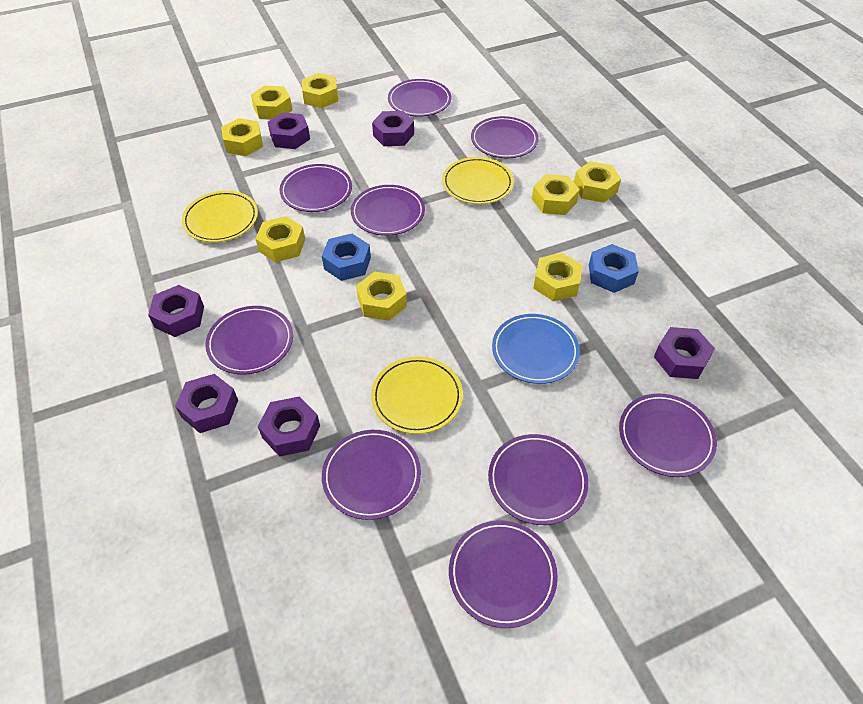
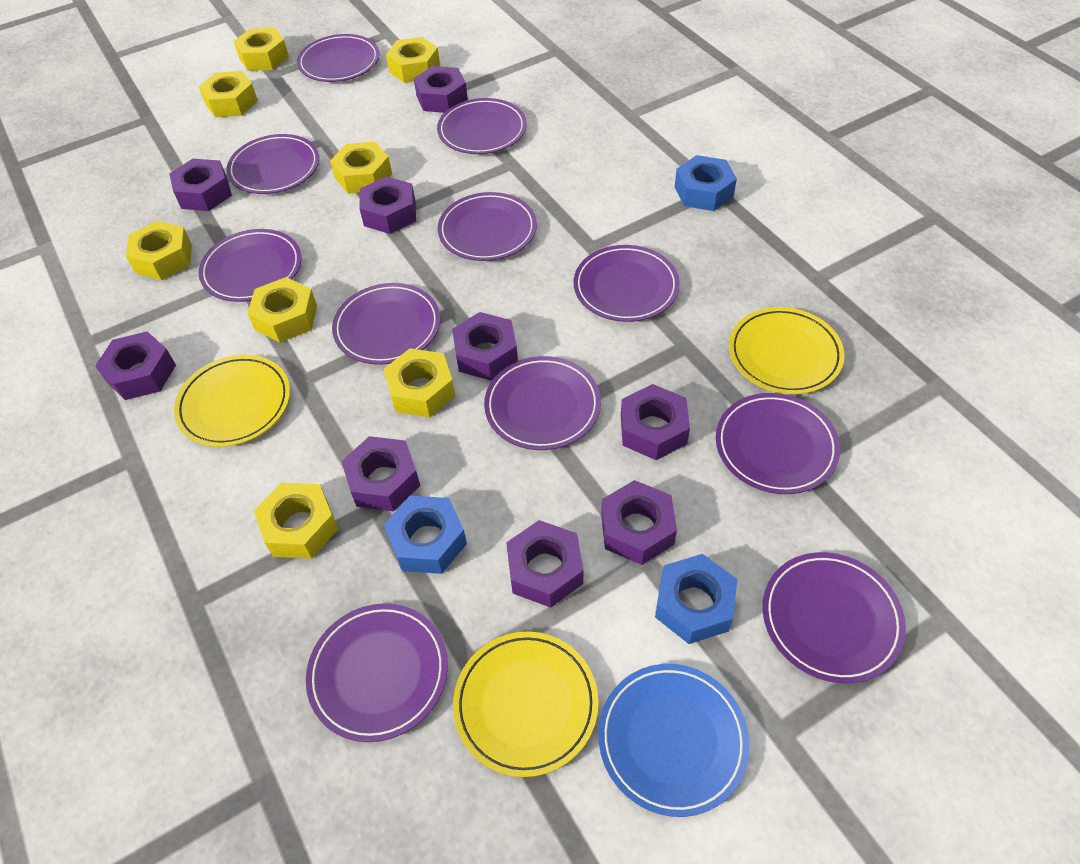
blue nut: 2 -> 3
purple nut: 6 -> 9
purple plate: 9 -> 11

